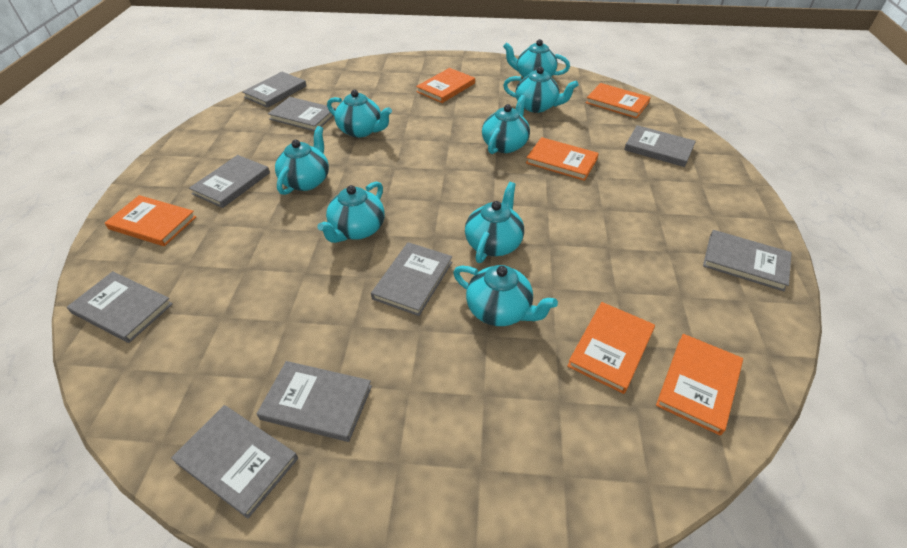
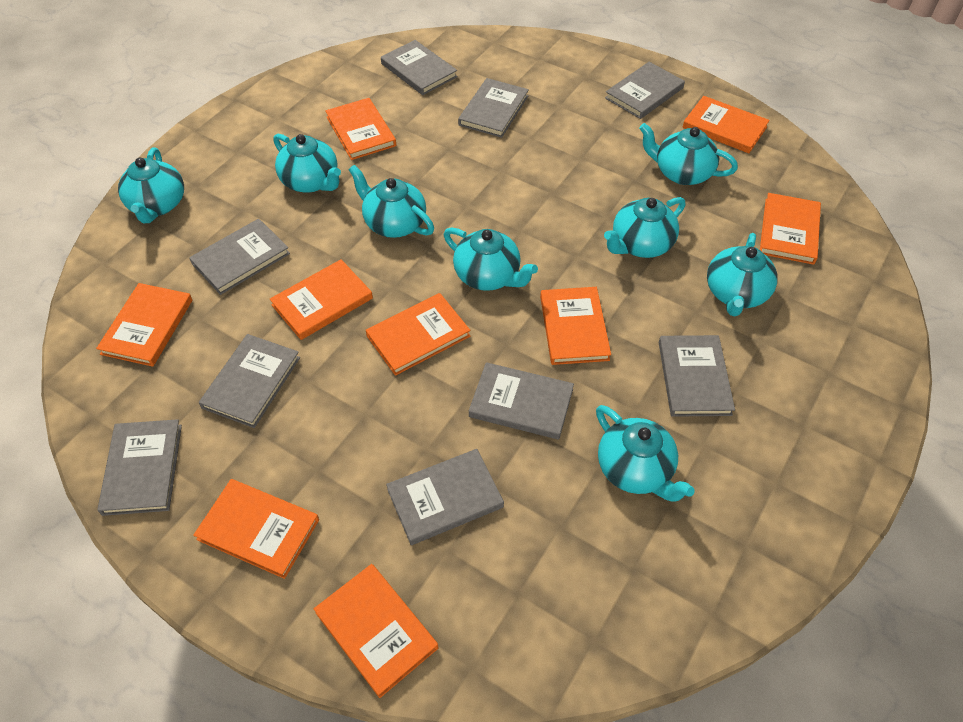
orange book: 6 -> 9

